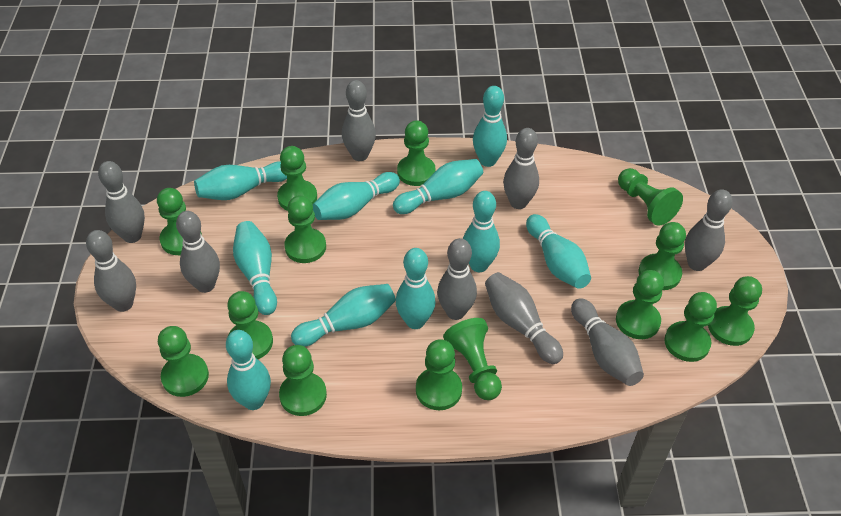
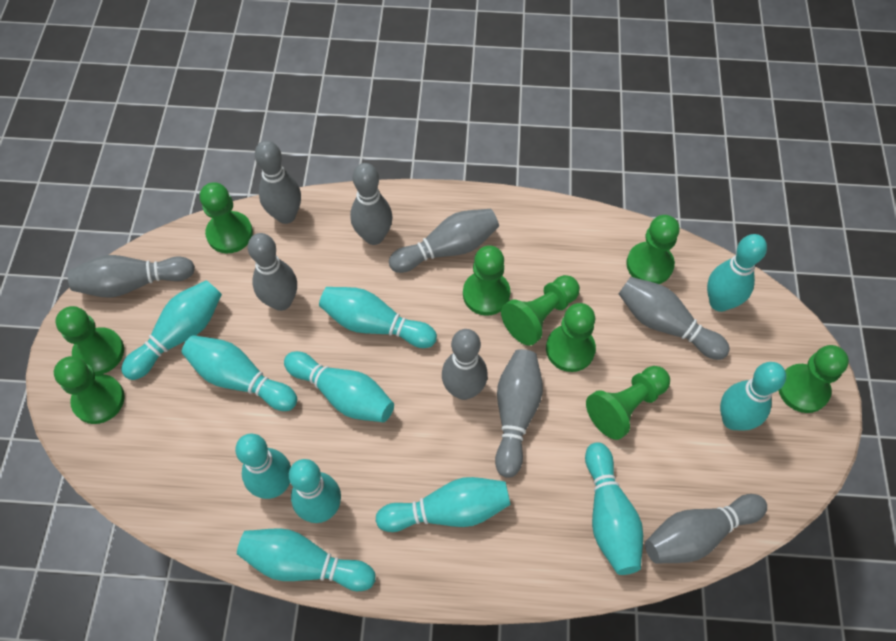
green pawn: 14 -> 9
turquoise bowling pin: 10 -> 11

